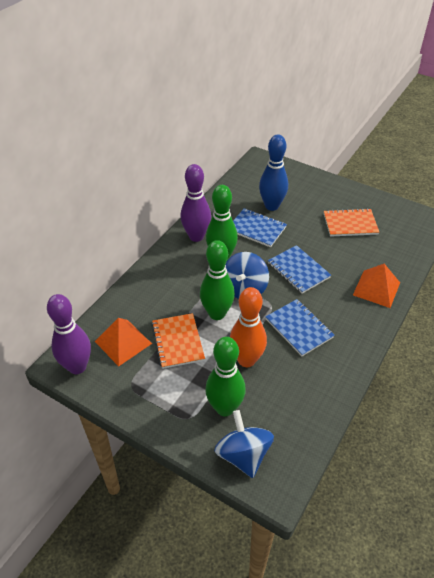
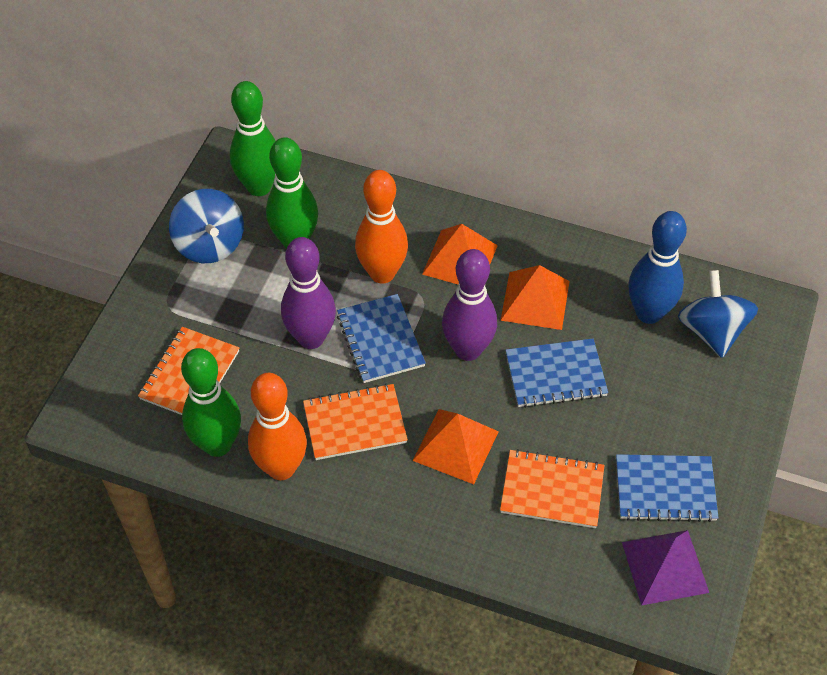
orange bowling pin: 1 -> 2
orange notebook: 2 -> 3
orange pyramid: 2 -> 3
purple pyramid: 0 -> 1

